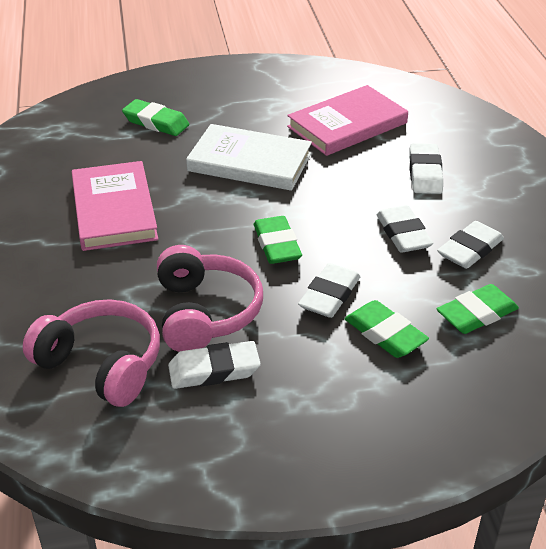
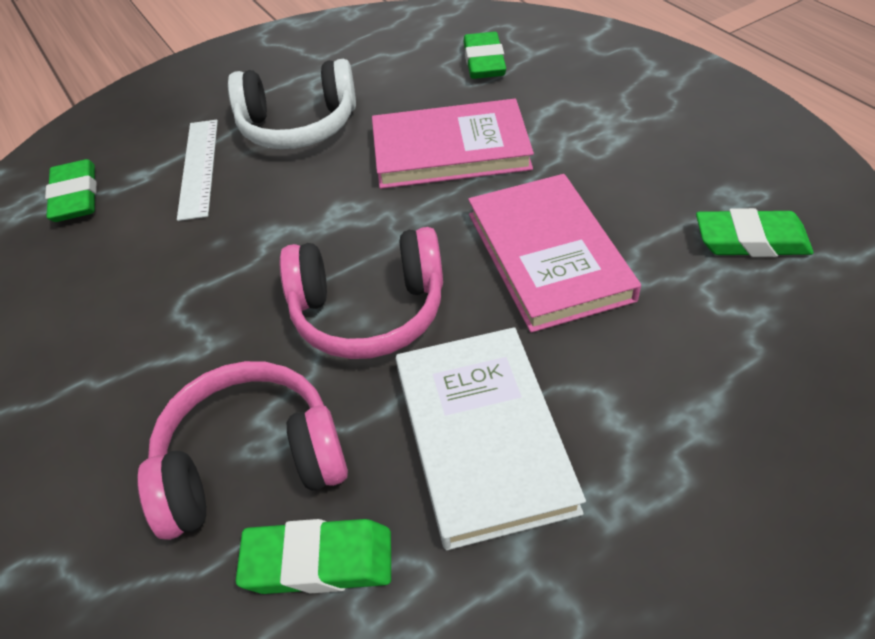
white eraser: 5 -> 0
white headphones: 0 -> 1
white ruler: 0 -> 1

